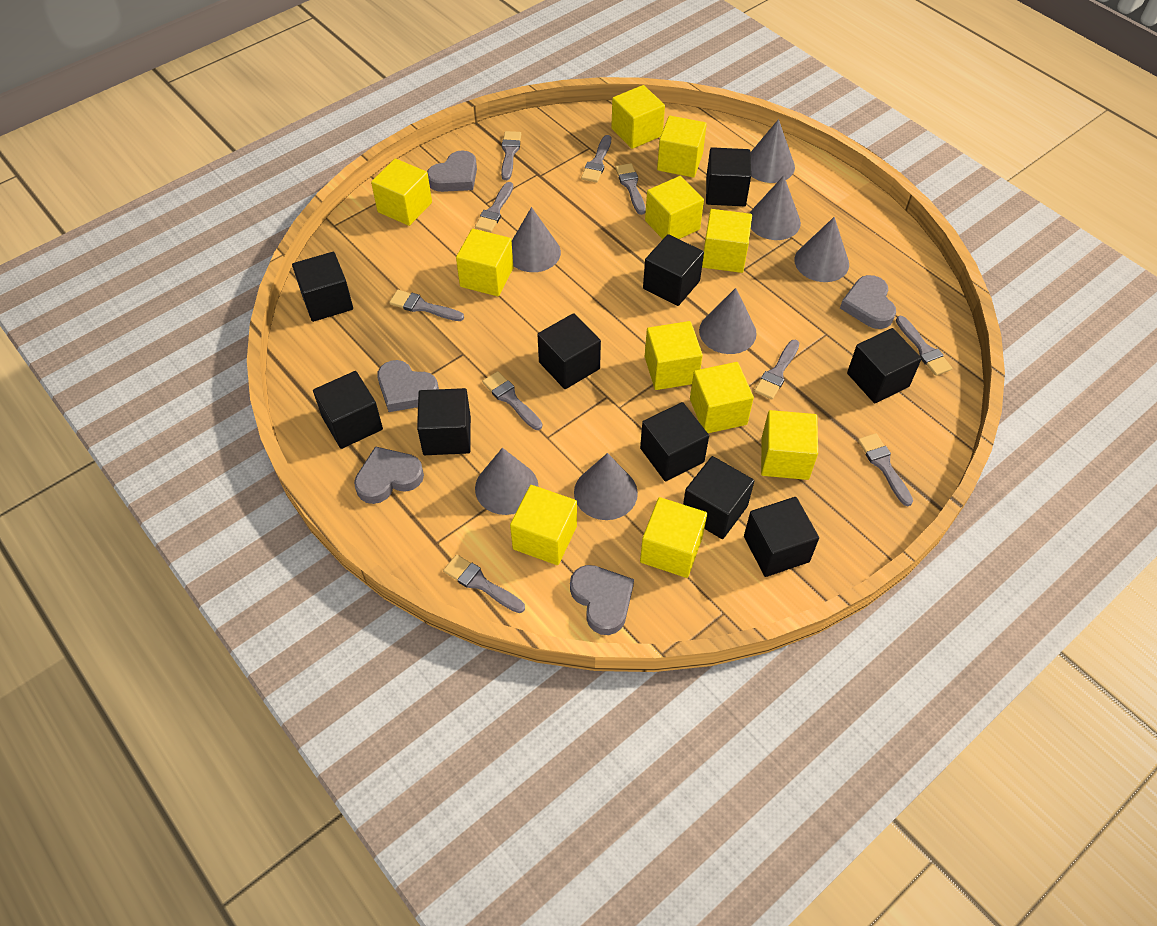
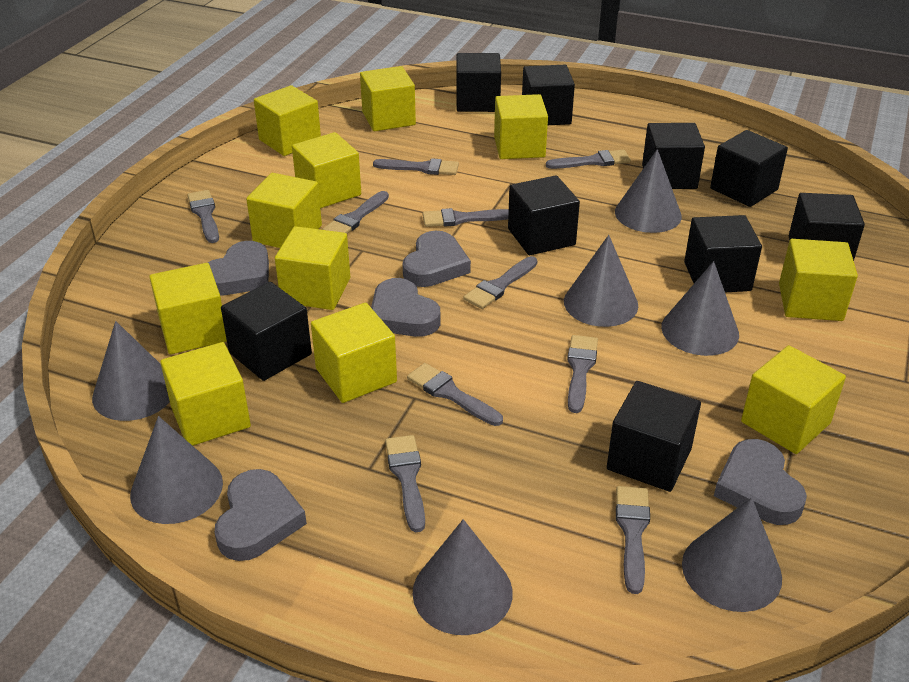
black cube: 10 -> 9

